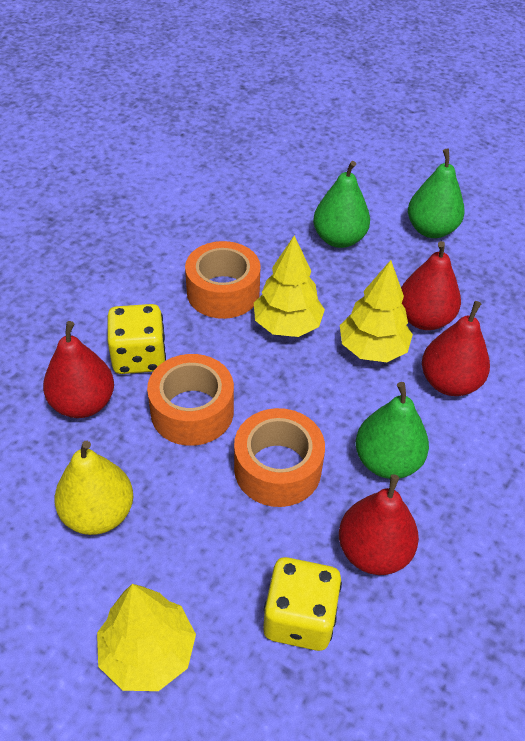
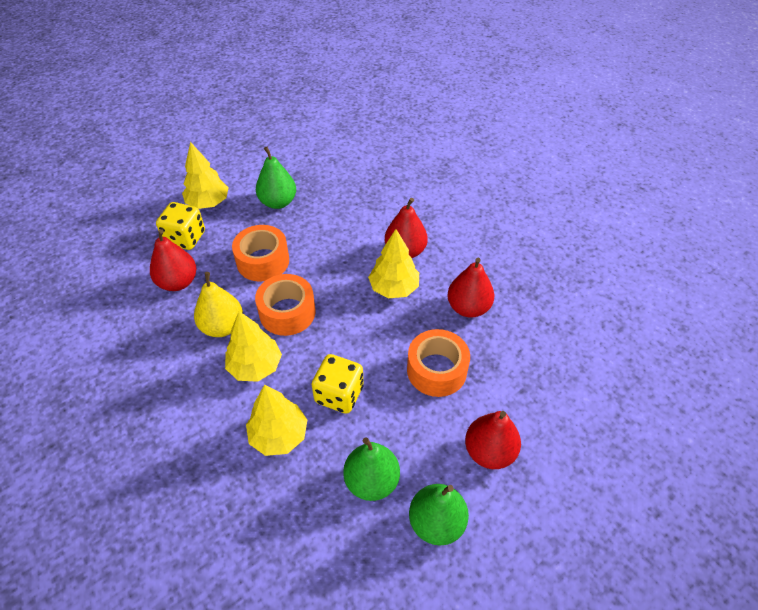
yellow tree: 3 -> 4

